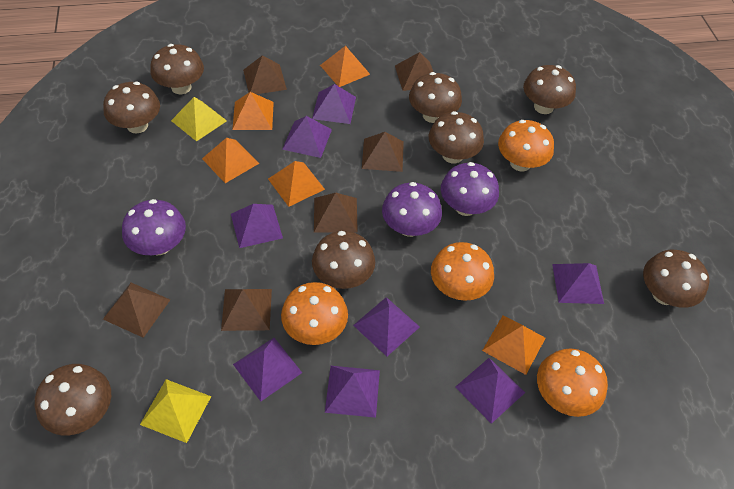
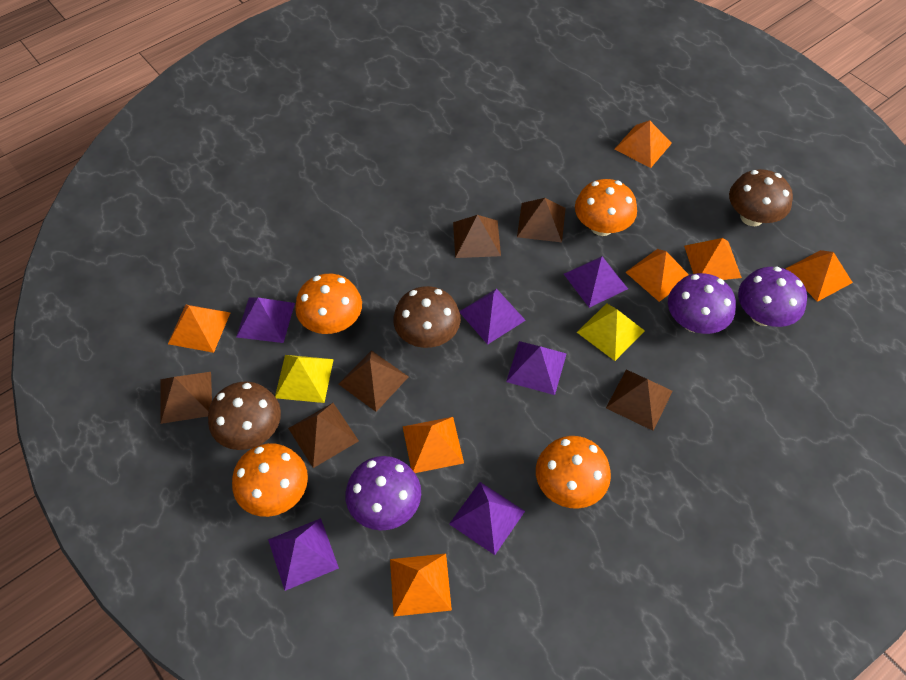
brown mushroom: 8 -> 3
orange pyramid: 5 -> 7
purple pyramid: 8 -> 6

